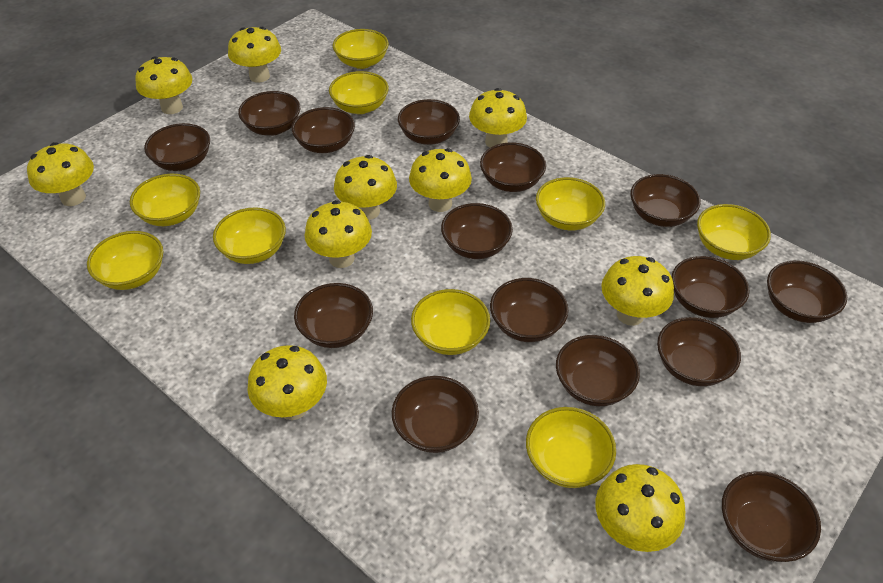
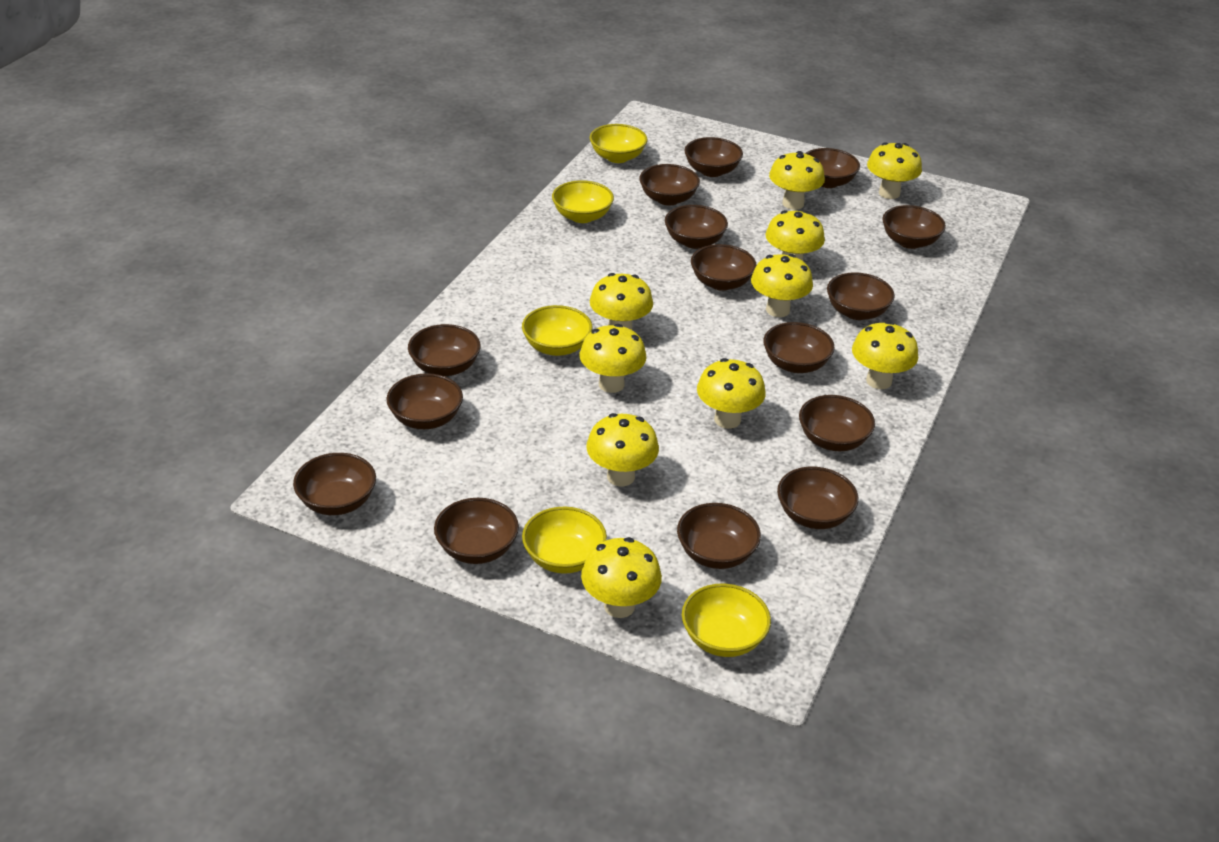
yellow bowl: 9 -> 5

